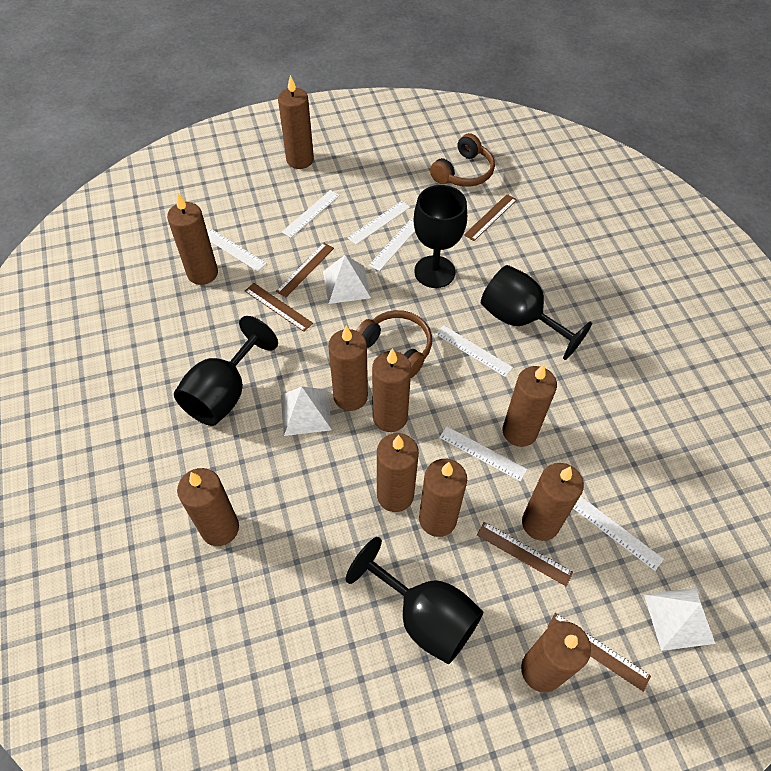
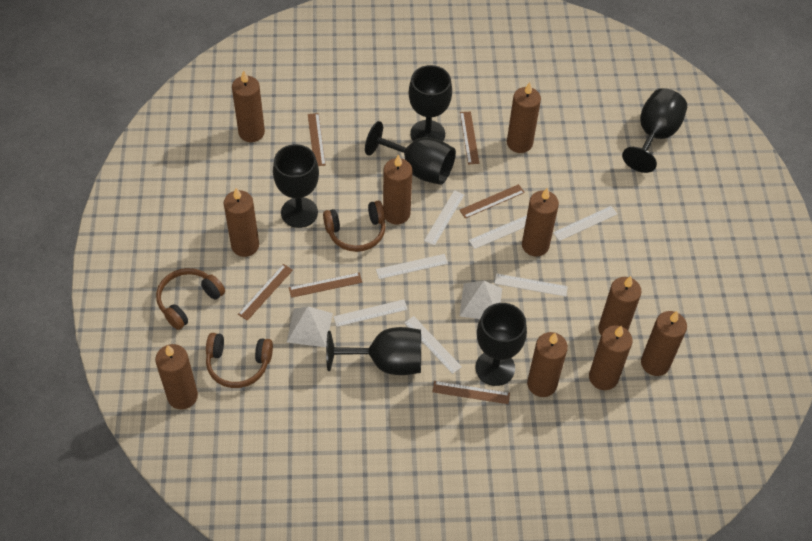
black goblet: 4 -> 6
brown headphones: 2 -> 3
brown ruler: 5 -> 6
white pyramid: 3 -> 2

